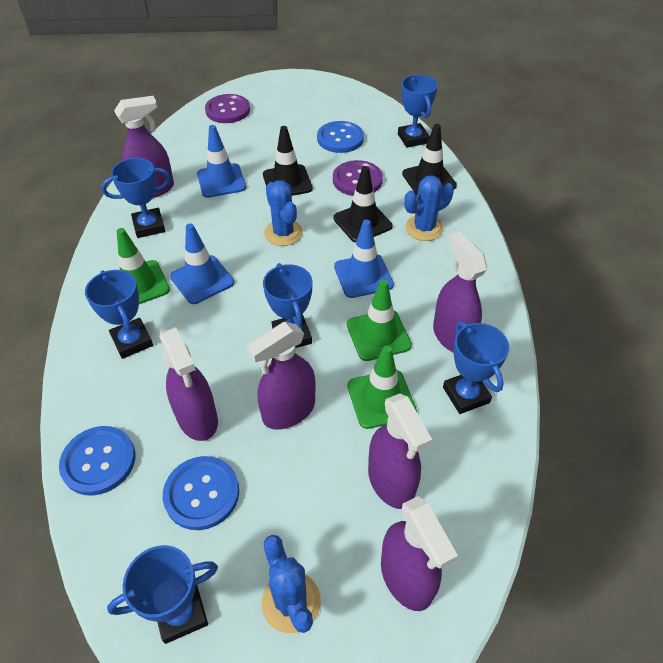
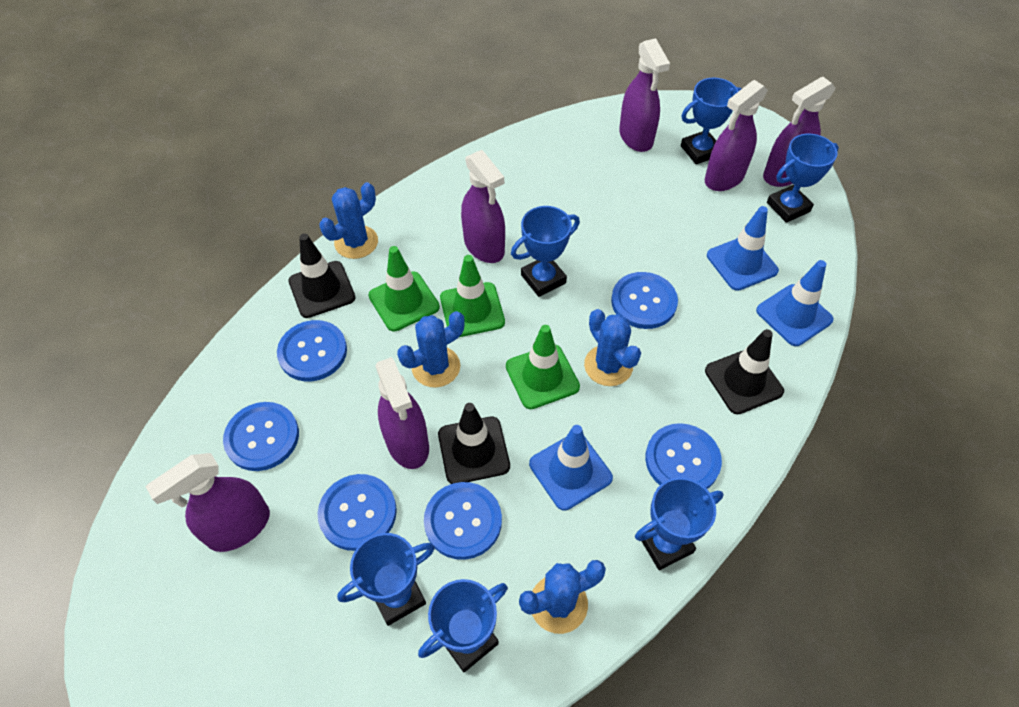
blue button: 3 -> 6
blue cactus: 3 -> 4
purple button: 2 -> 0

